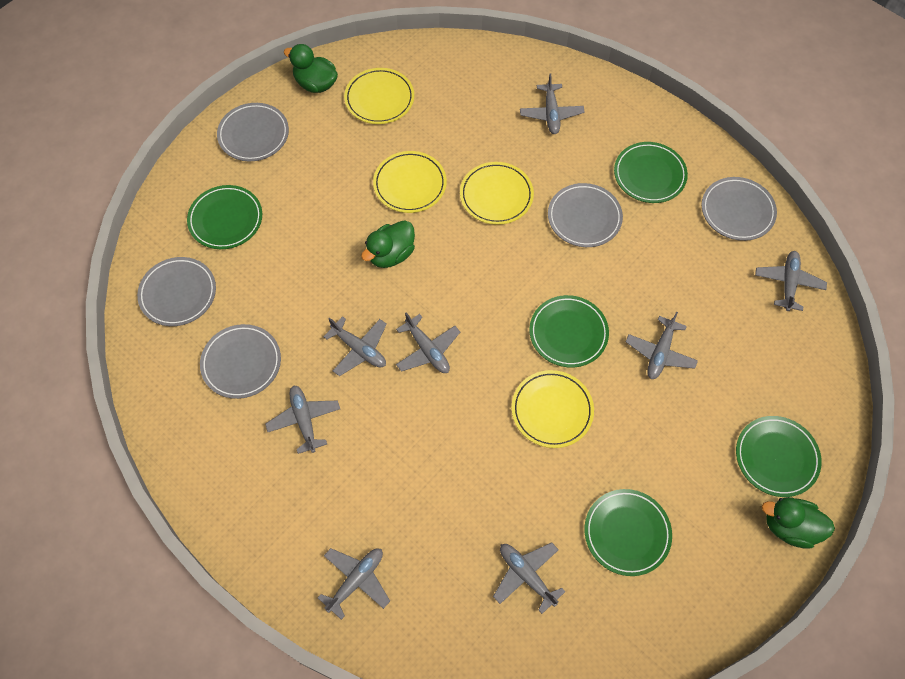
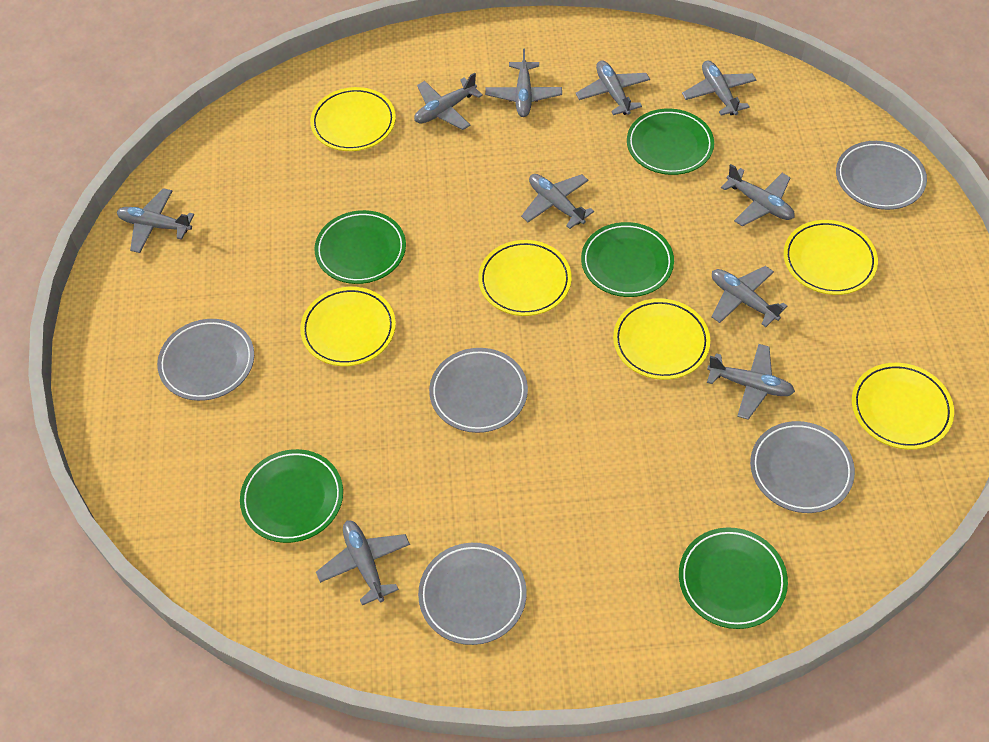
green duck: 3 -> 0
grey plane: 8 -> 10
yellow plate: 4 -> 6

